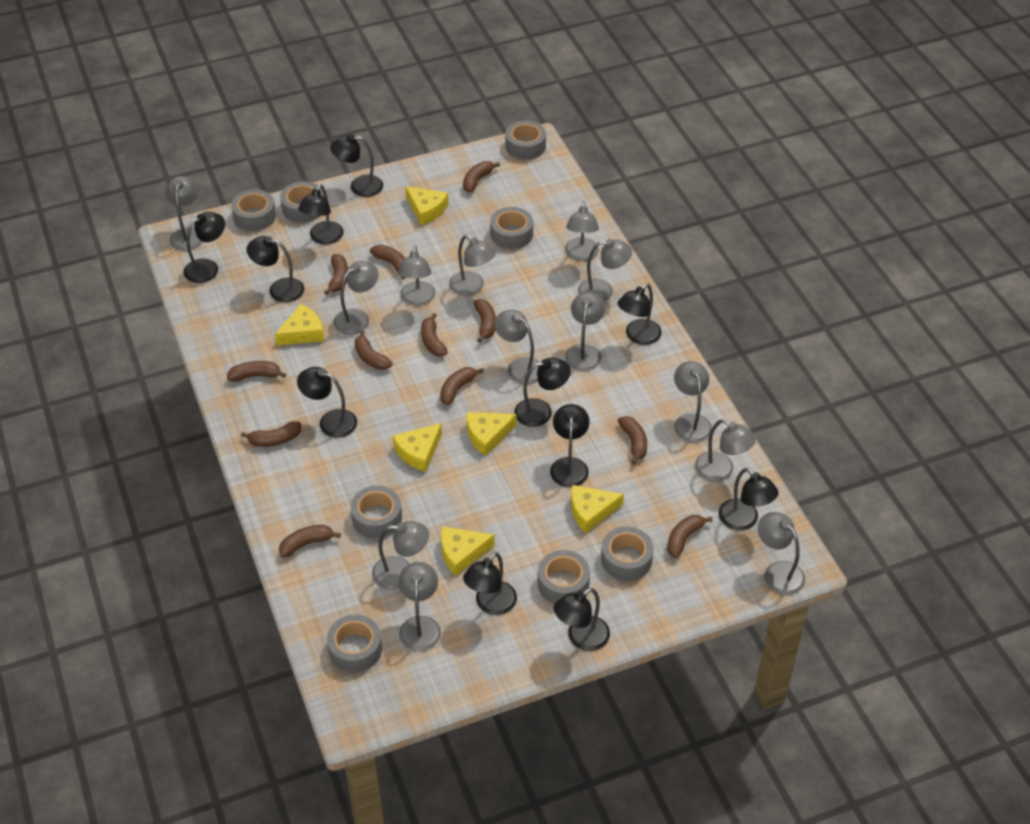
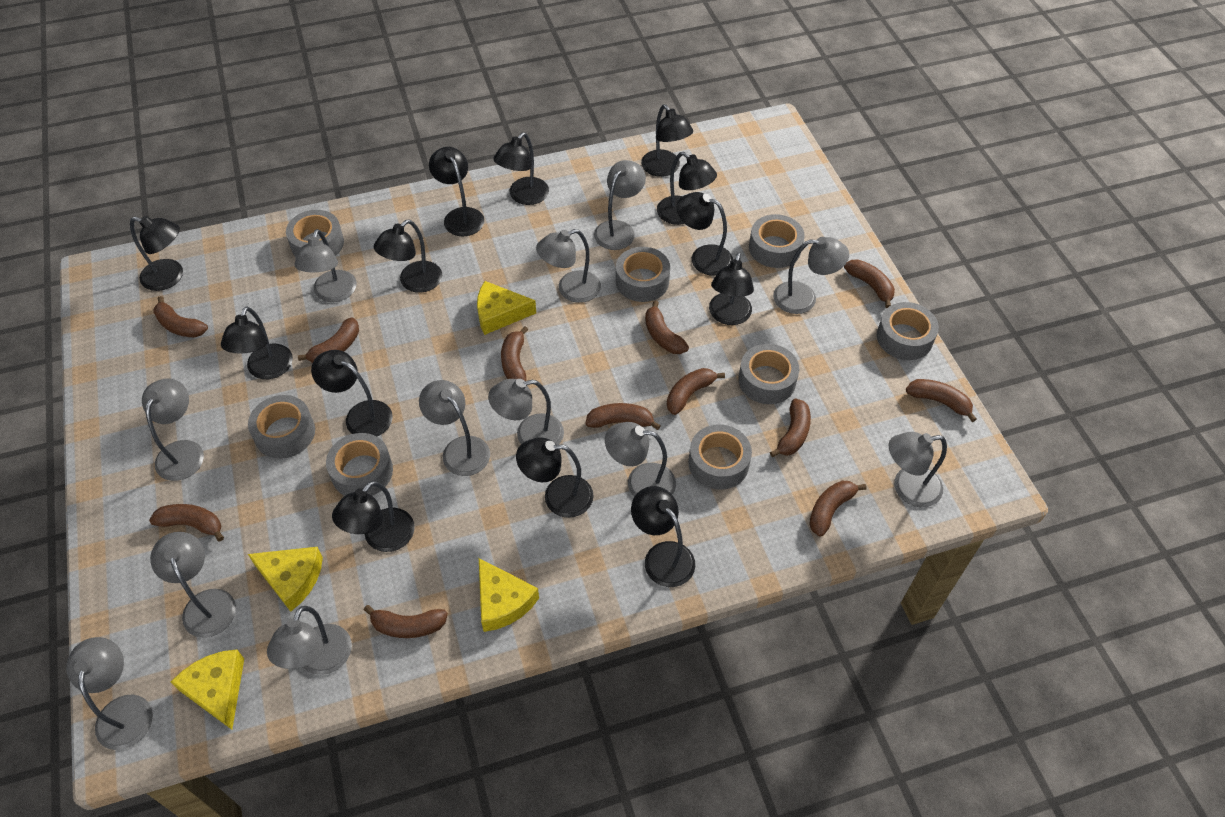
black lamp: 11 -> 13
grey lamp: 13 -> 12
yellow cheese: 6 -> 4

